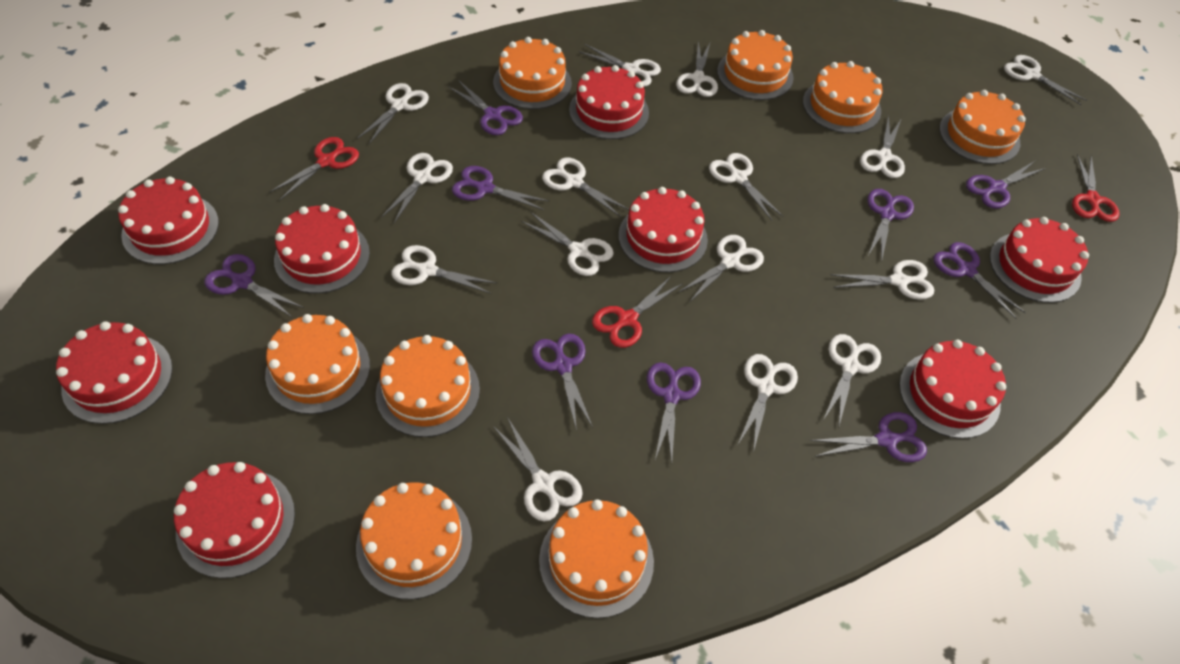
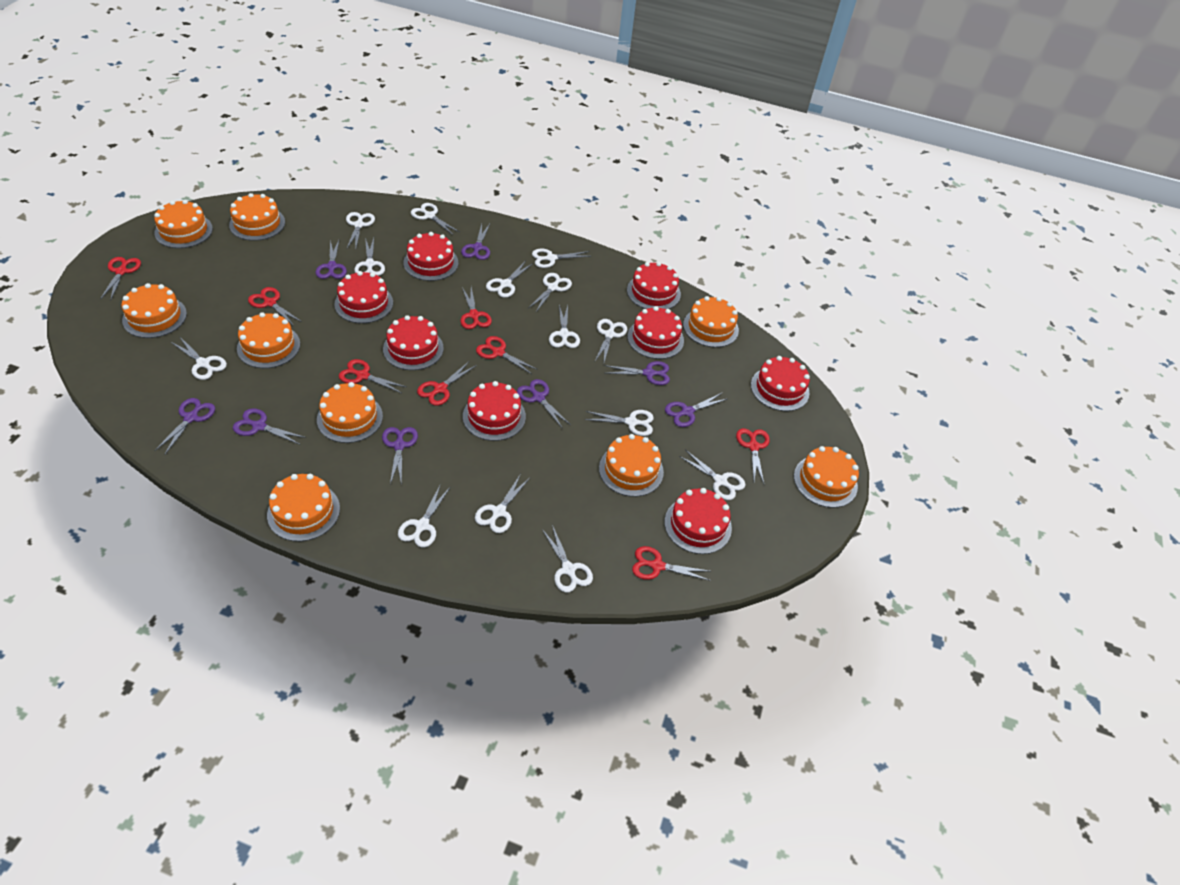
orange cake: 8 -> 9
purple scissors: 9 -> 8
red scissors: 3 -> 8
white scissors: 15 -> 14

